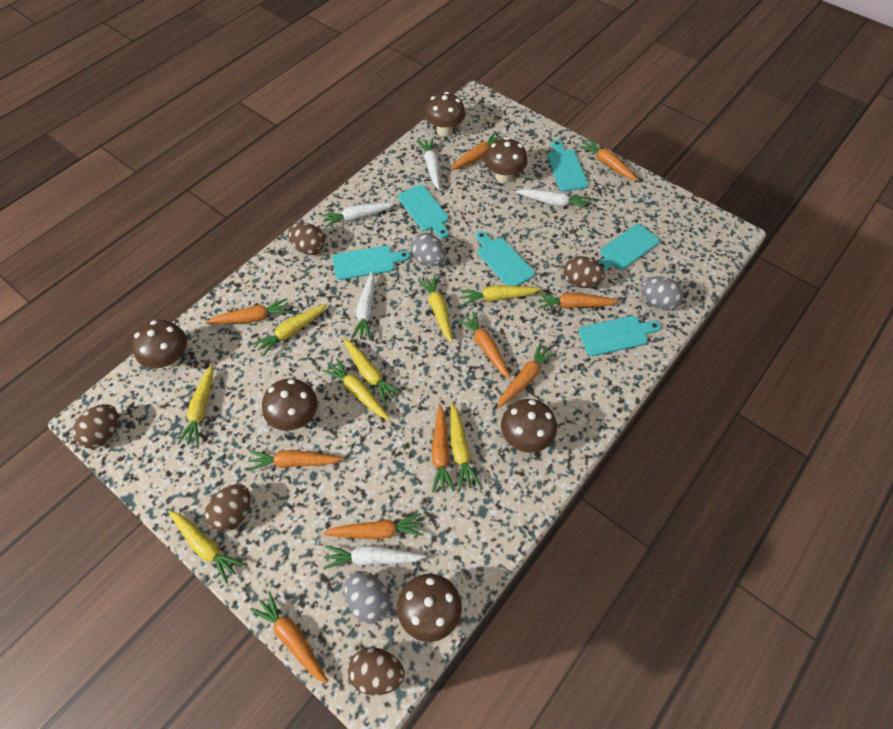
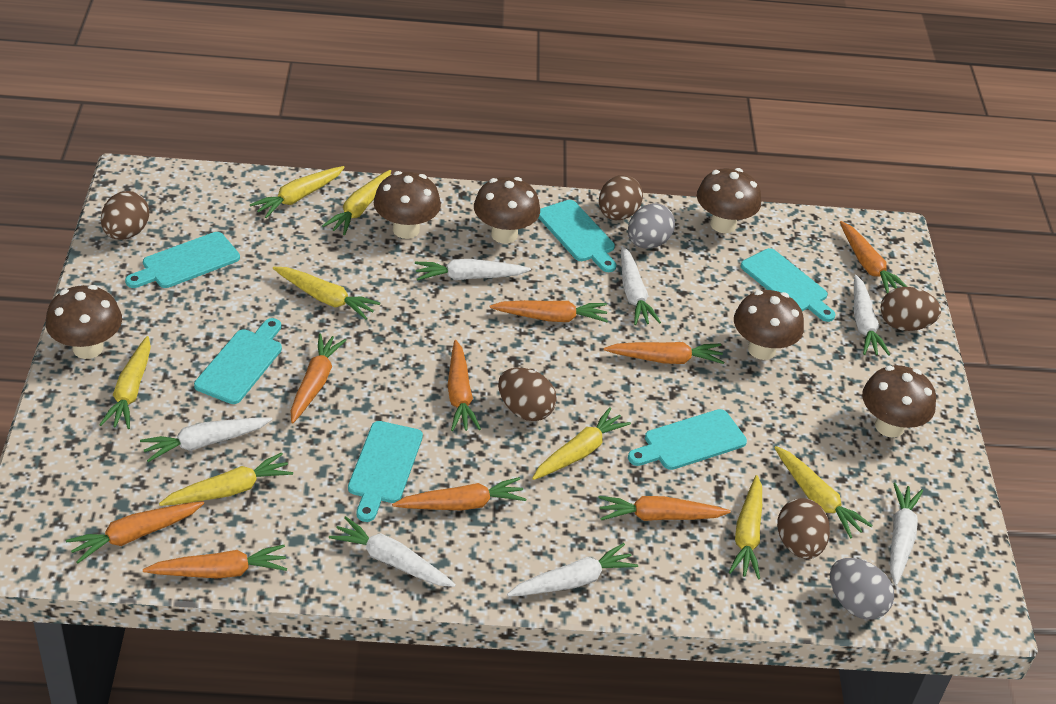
grey egg: 3 -> 2
orange carrot: 10 -> 9
white carrot: 5 -> 7

